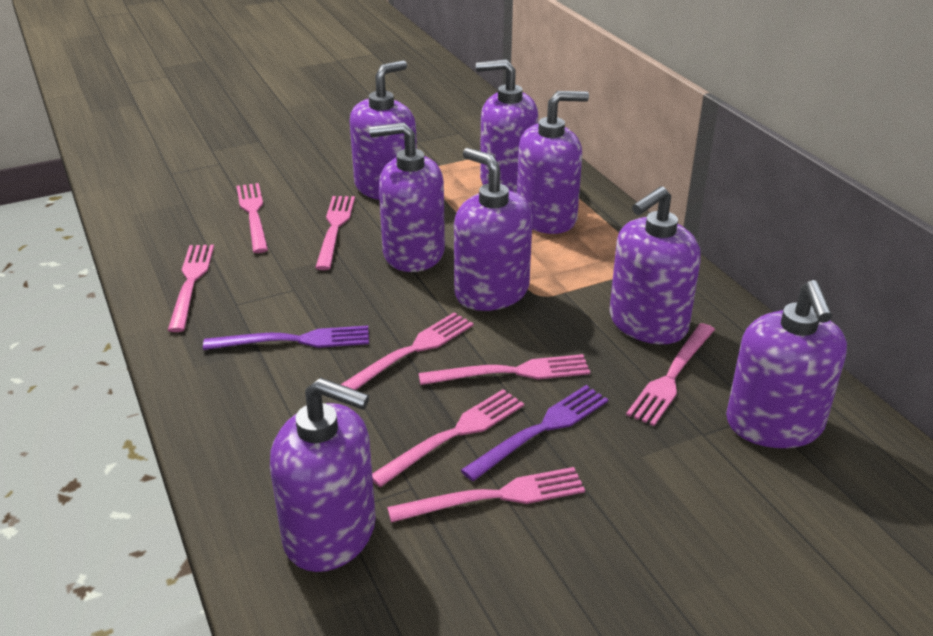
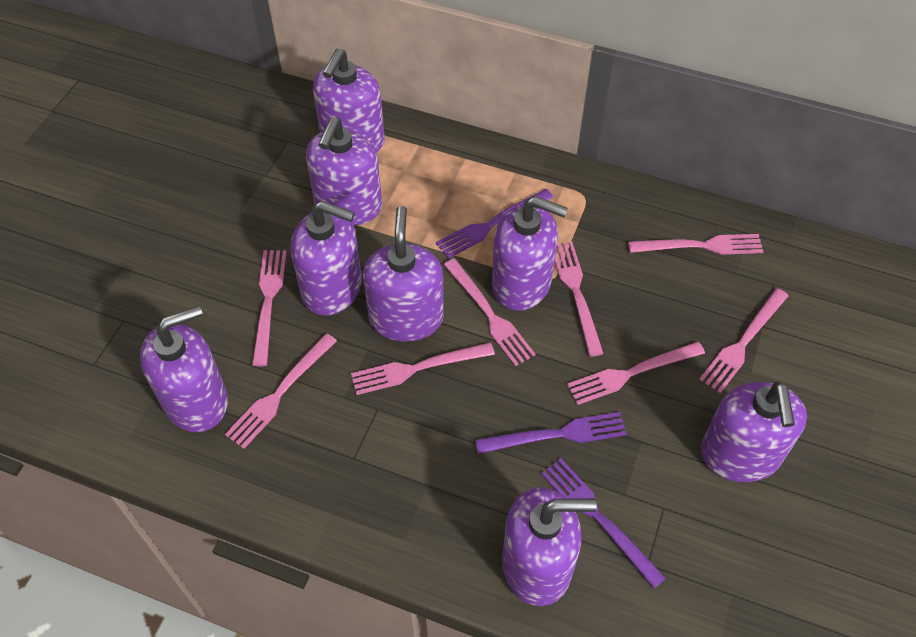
purple fork: 2 -> 3

